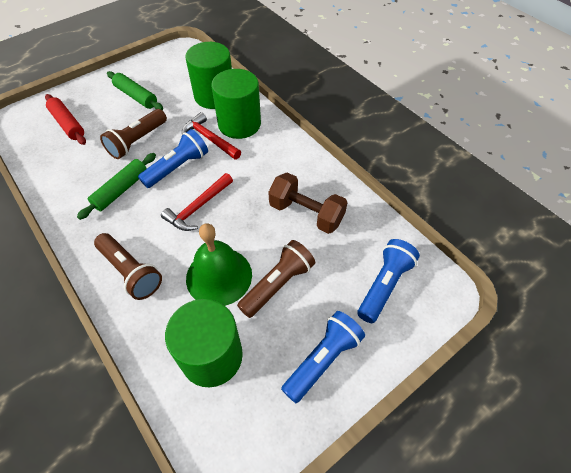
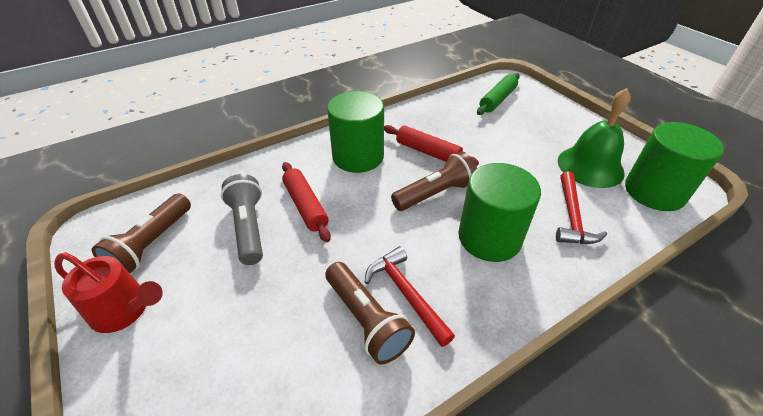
blue flashlight: 3 -> 0
brown dumbbell: 1 -> 0
green rolling pin: 2 -> 1
grey flashlight: 0 -> 1
red rolling pin: 1 -> 2
red watering can: 0 -> 1

